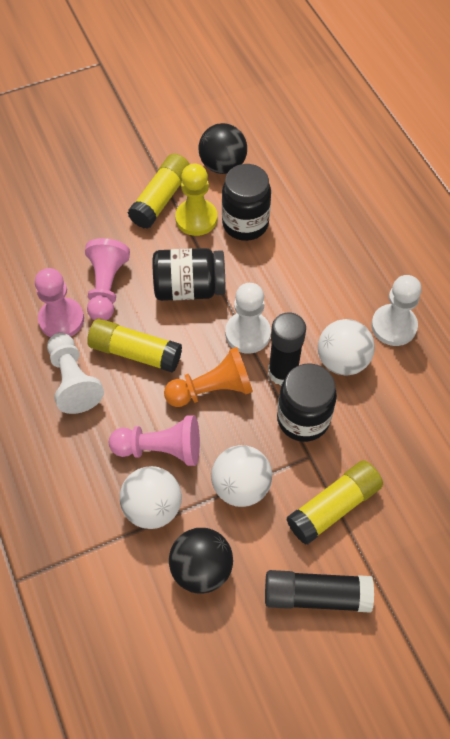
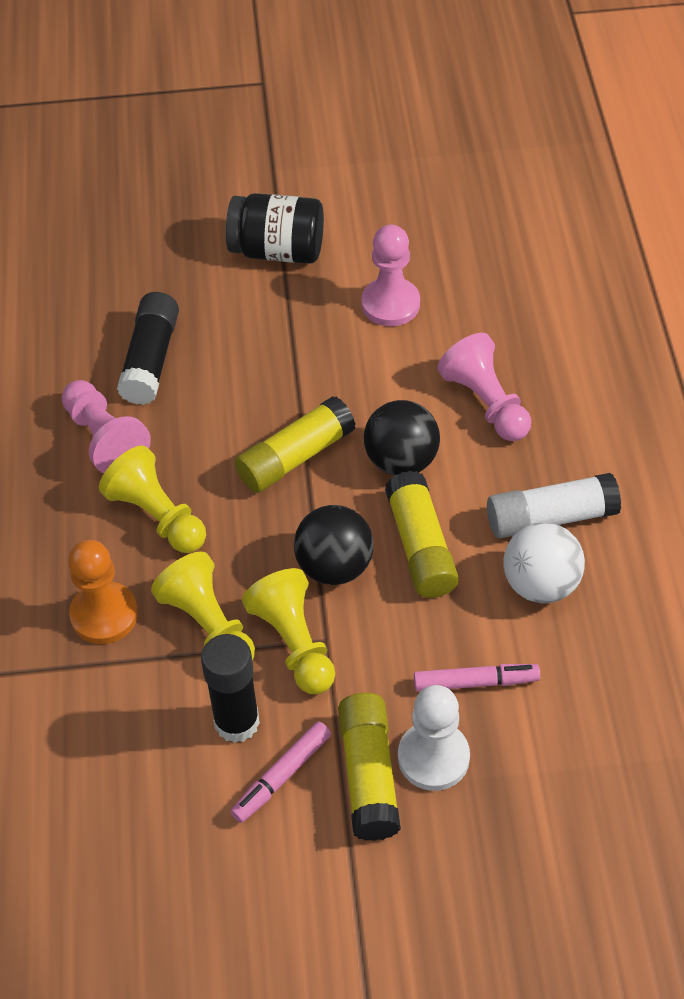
black jar: 3 -> 1
pink marker: 0 -> 2
white ball: 3 -> 1
white glue stick: 0 -> 1
white pawn: 3 -> 1
yellow pawn: 1 -> 3

